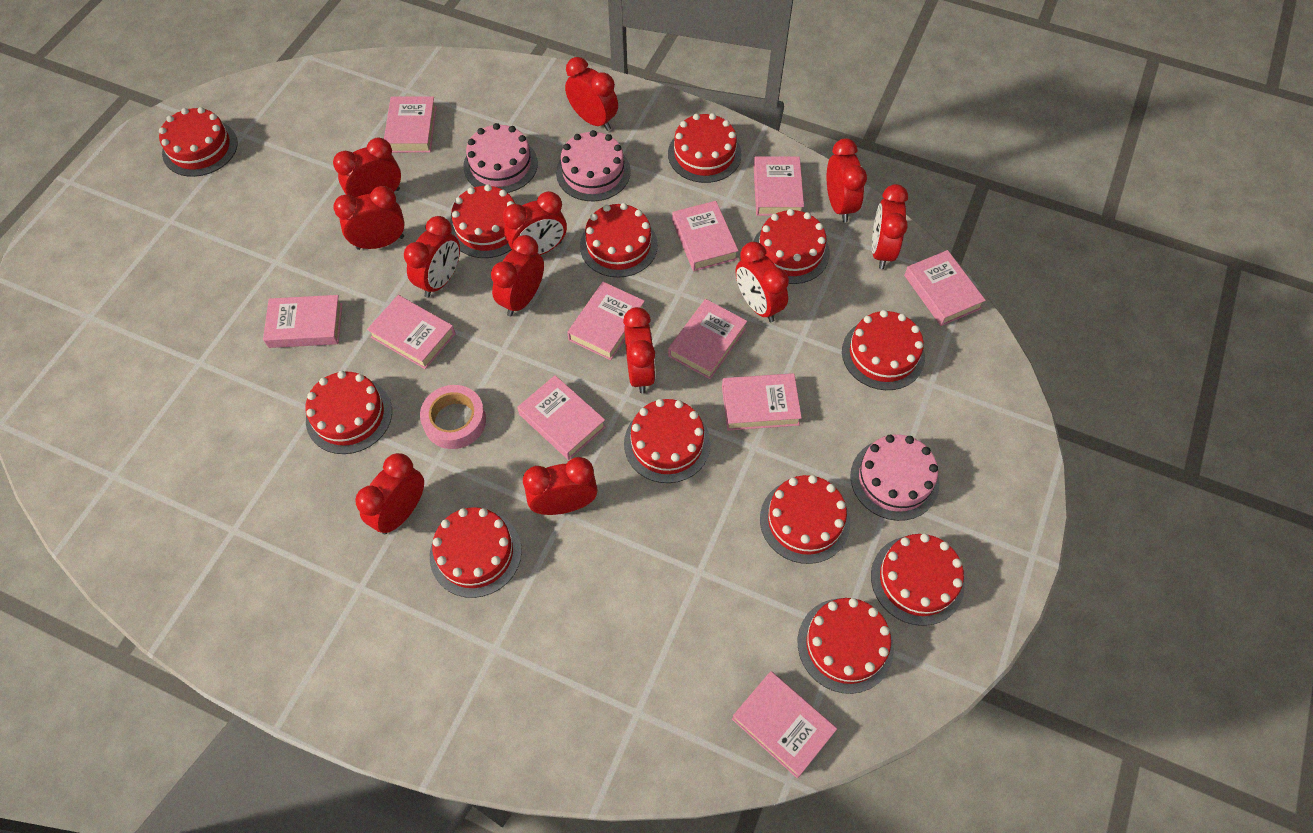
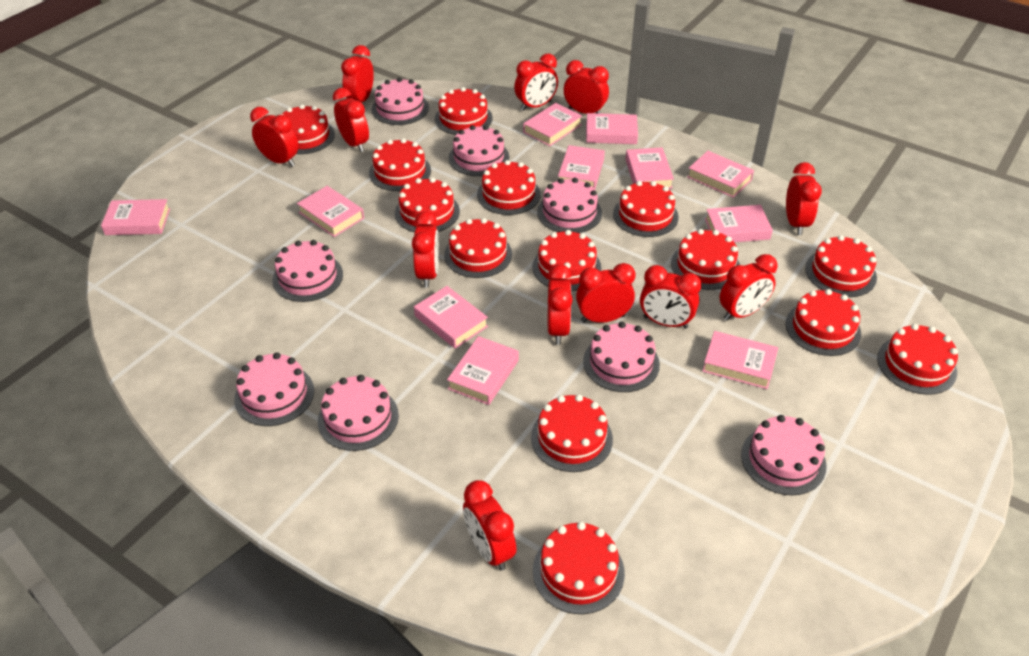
pink cake: 3 -> 8
pink tape: 1 -> 0
red cake: 12 -> 14

